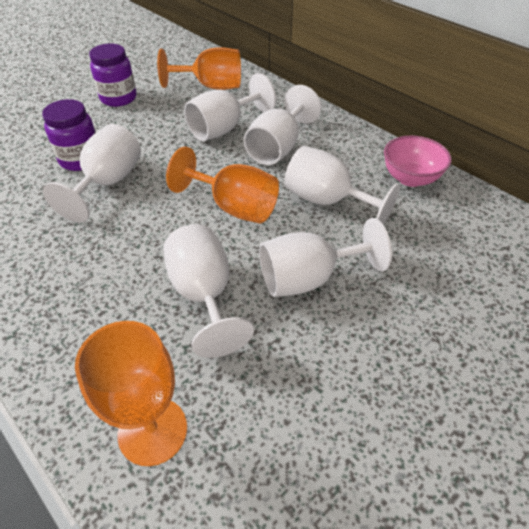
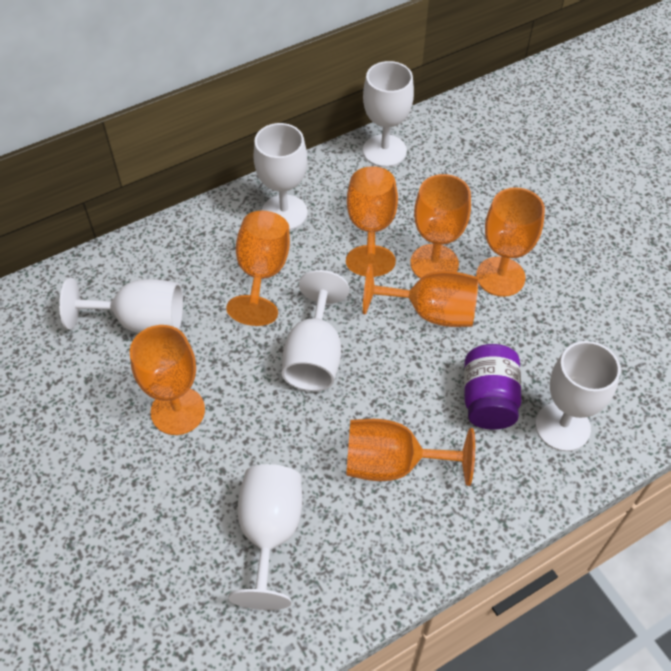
orange goblet: 3 -> 7
pink bowl: 1 -> 0
purple jar: 2 -> 1

